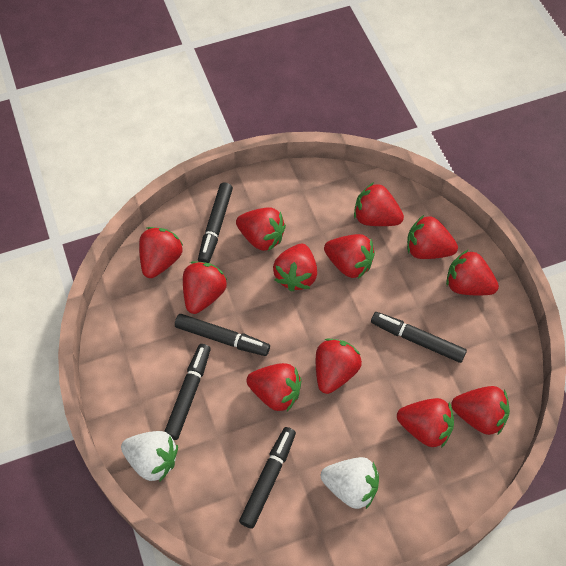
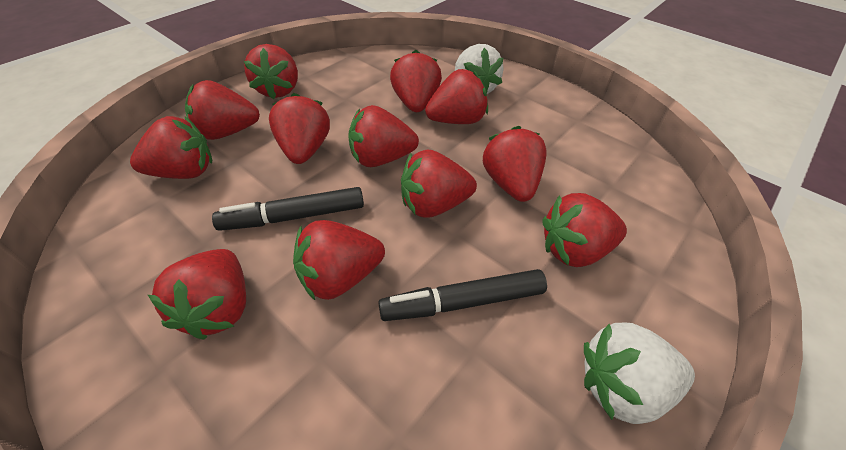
black marker: 5 -> 2

